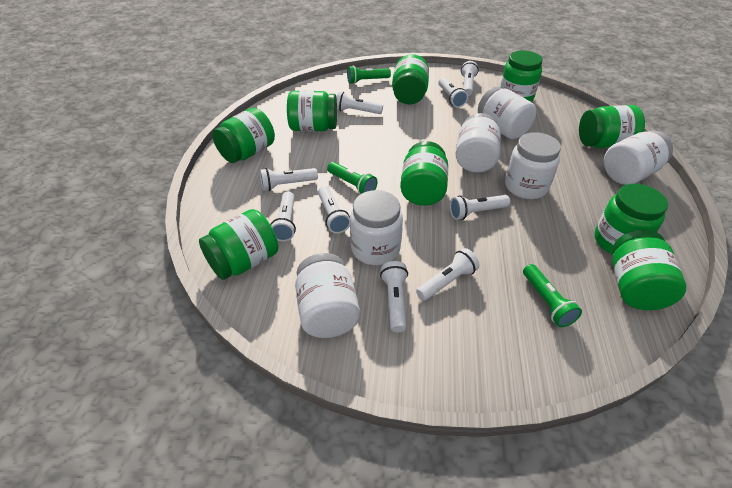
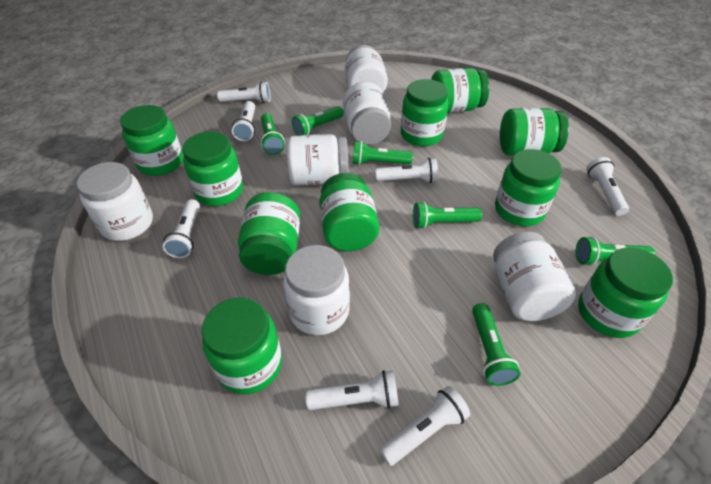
green flashlight: 3 -> 6
green jar: 9 -> 10
white flashlight: 9 -> 7

